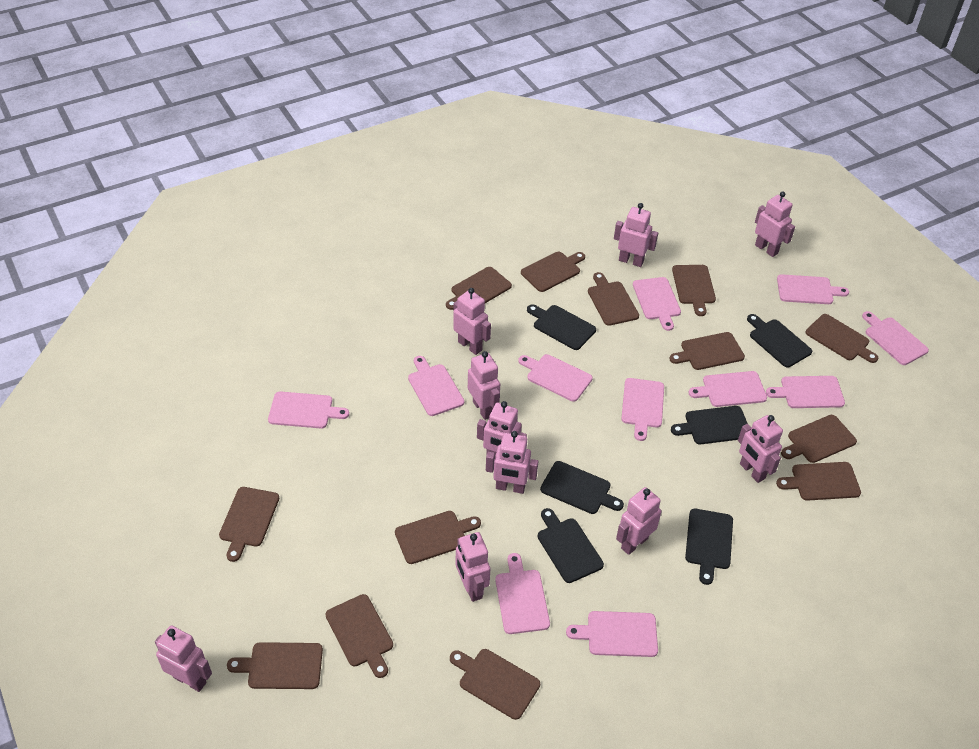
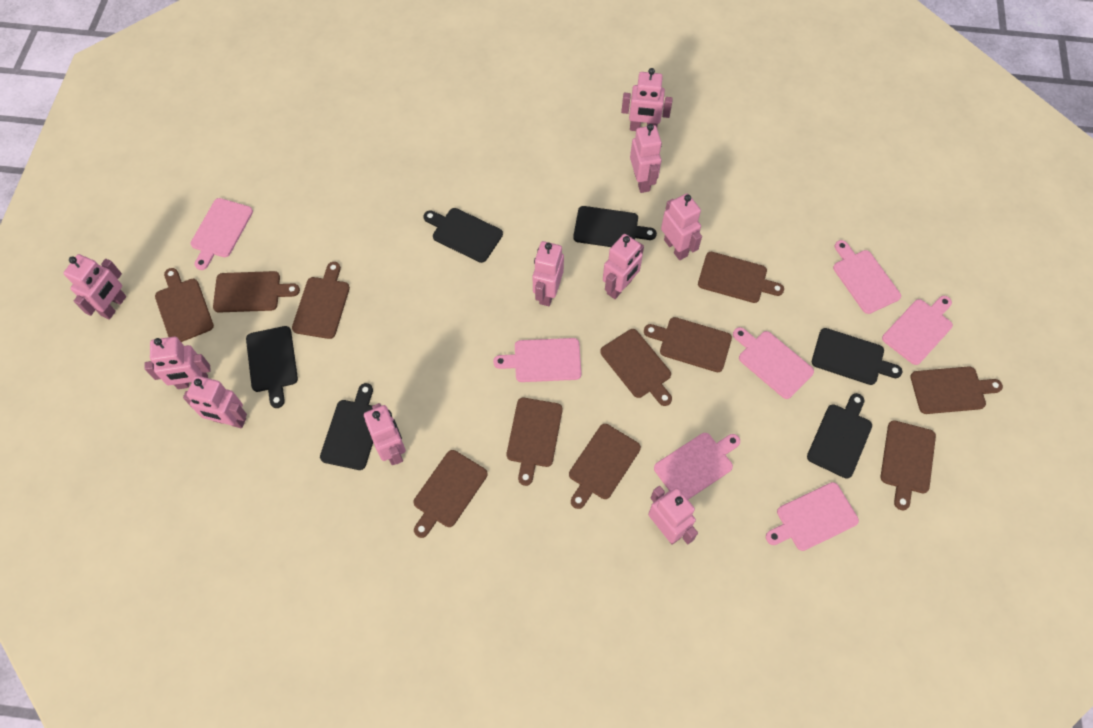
brown cutting board: 13 -> 11
pink cutting board: 11 -> 7

